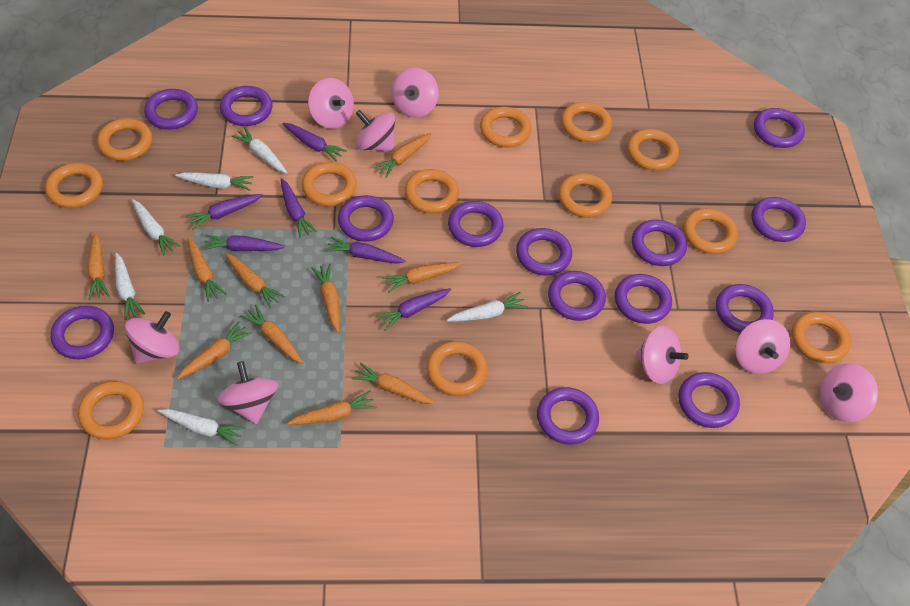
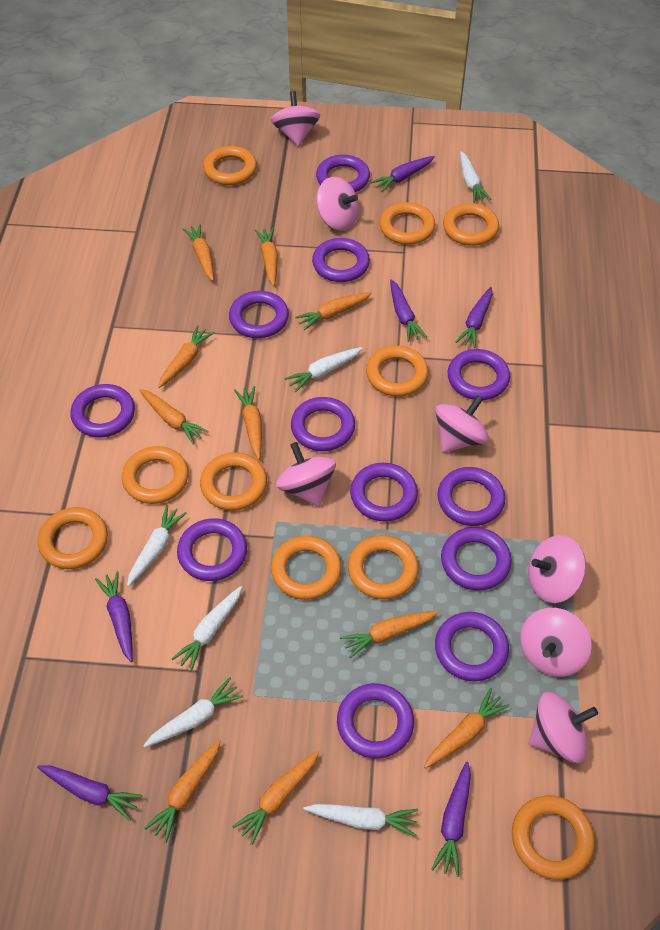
orange ring: 12 -> 10
pink spinning top: 8 -> 7
purple ring: 14 -> 12

